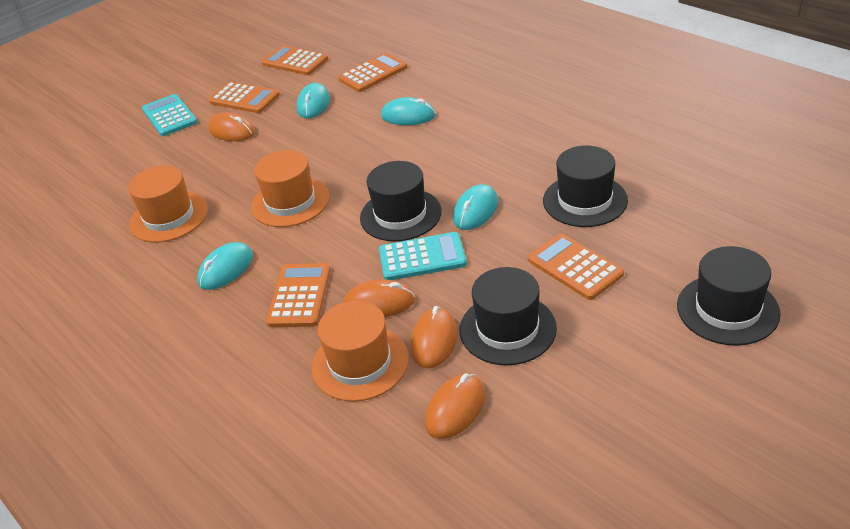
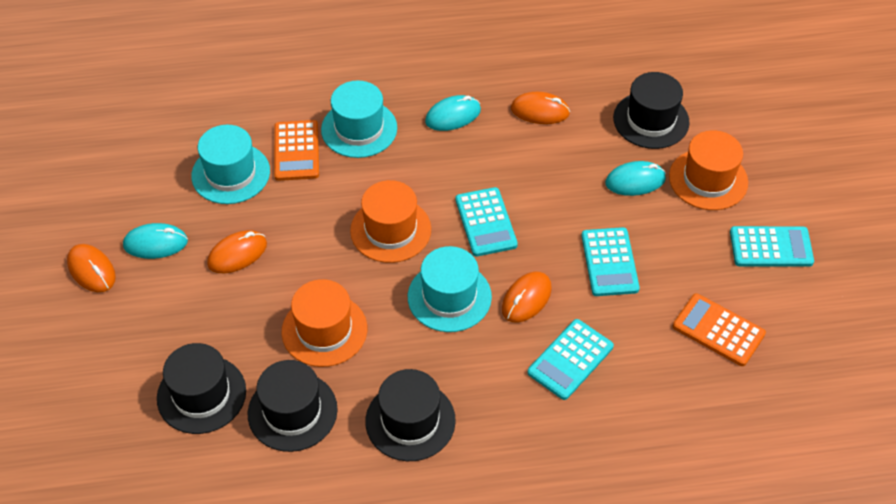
orange calculator: 5 -> 2
turquoise calculator: 2 -> 4
turquoise hat: 0 -> 3
turquoise mouse: 4 -> 3

